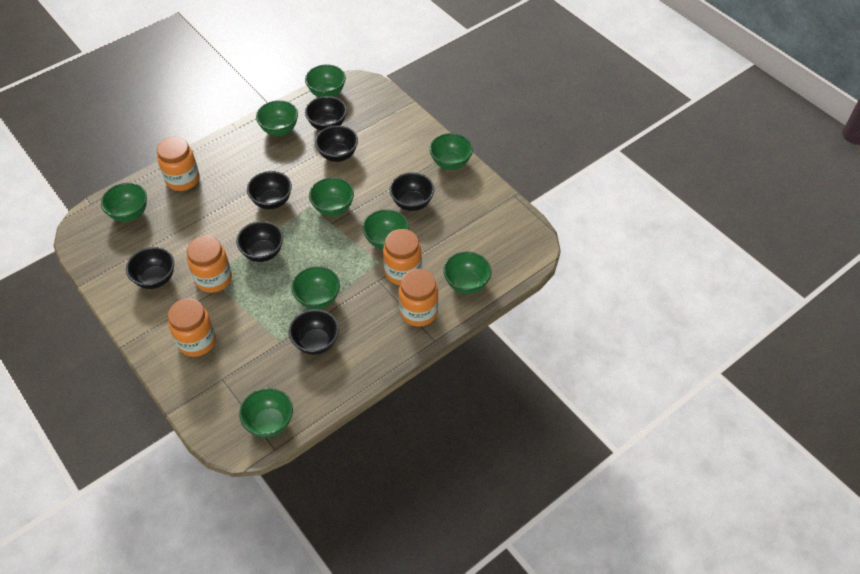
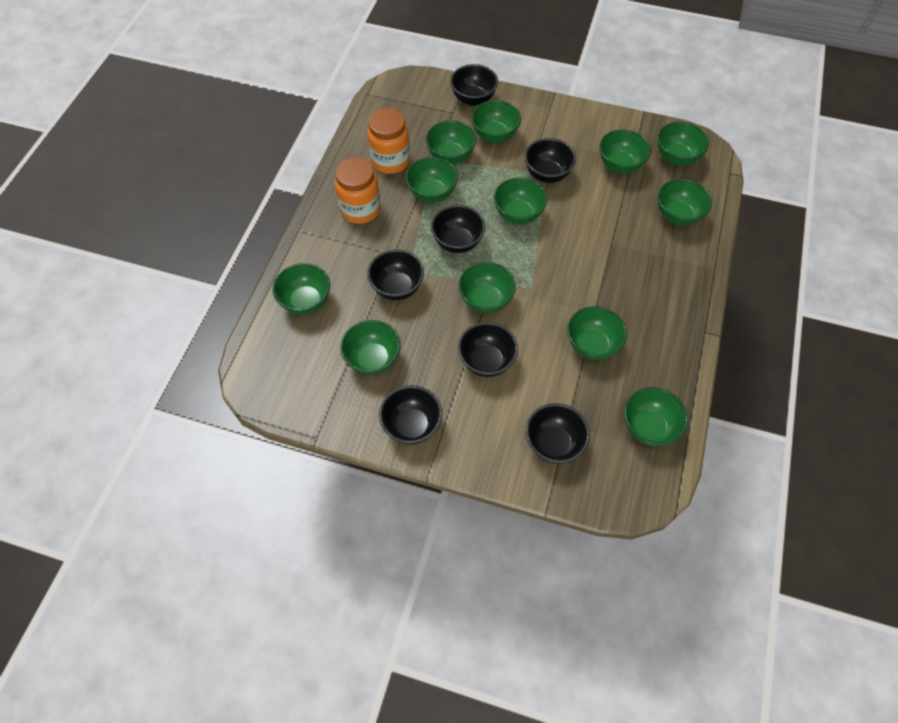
green bowl: 9 -> 12
orange jar: 5 -> 2

